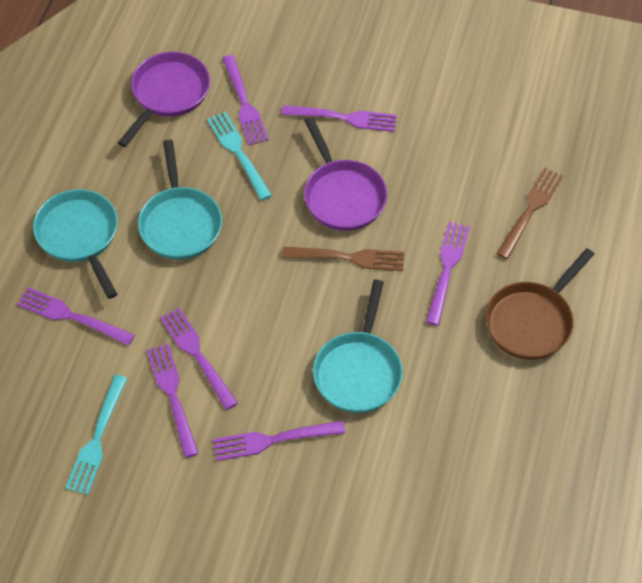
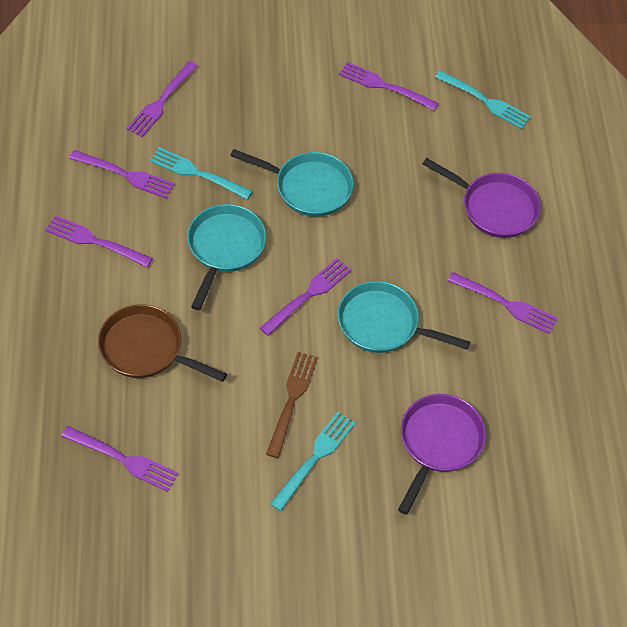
brown fork: 2 -> 1
turquoise fork: 2 -> 3

